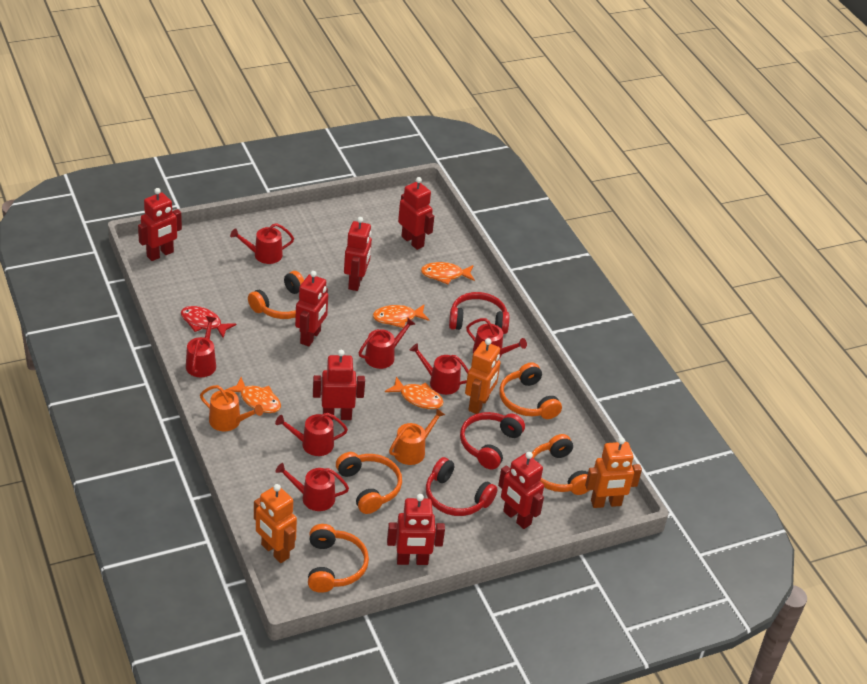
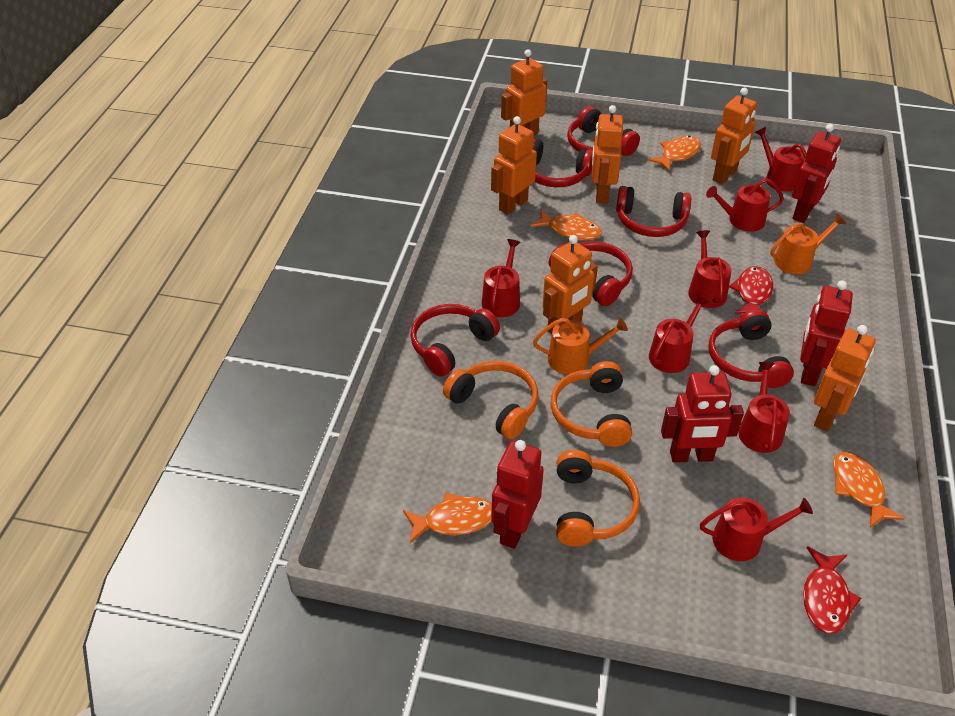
orange headphones: 5 -> 3
orange robot: 3 -> 6
red fish: 1 -> 2
red headphones: 3 -> 6
red robot: 7 -> 4

